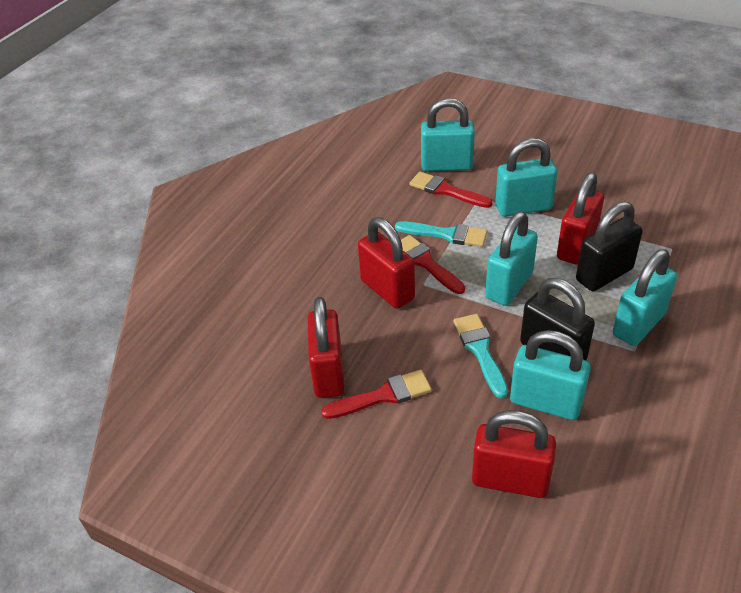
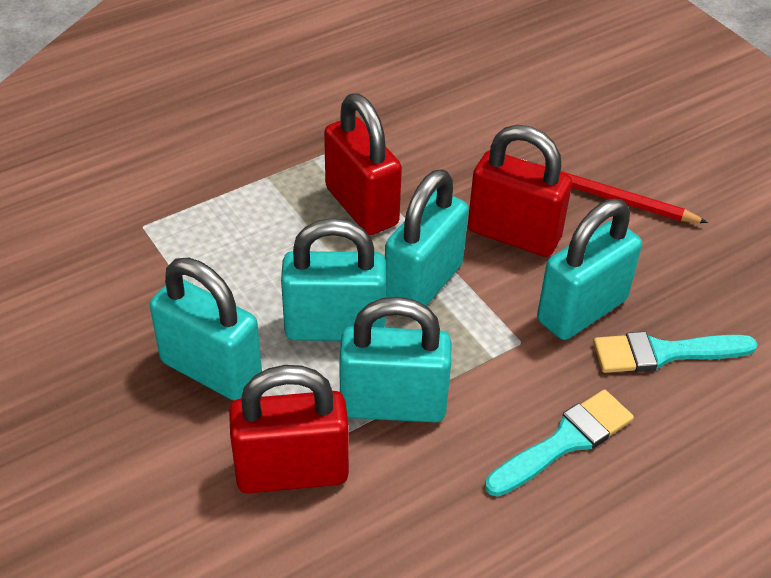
black padlock: 2 -> 0
red brush: 3 -> 0
red padlock: 4 -> 3
red pencil: 0 -> 1

